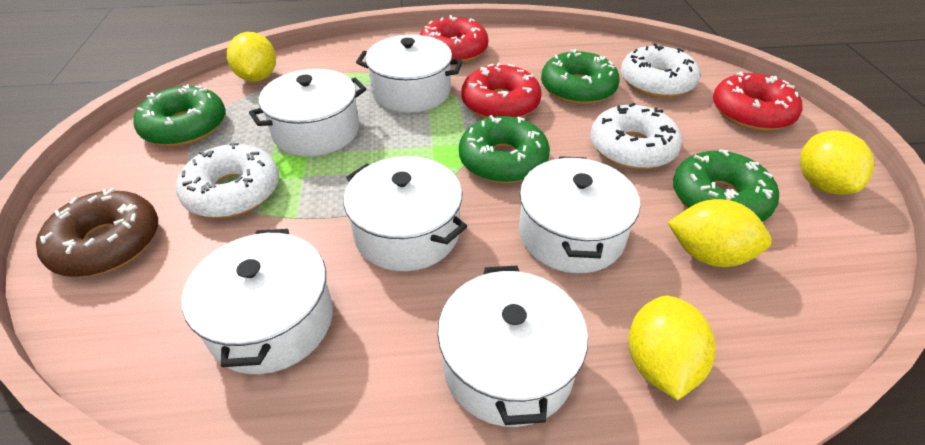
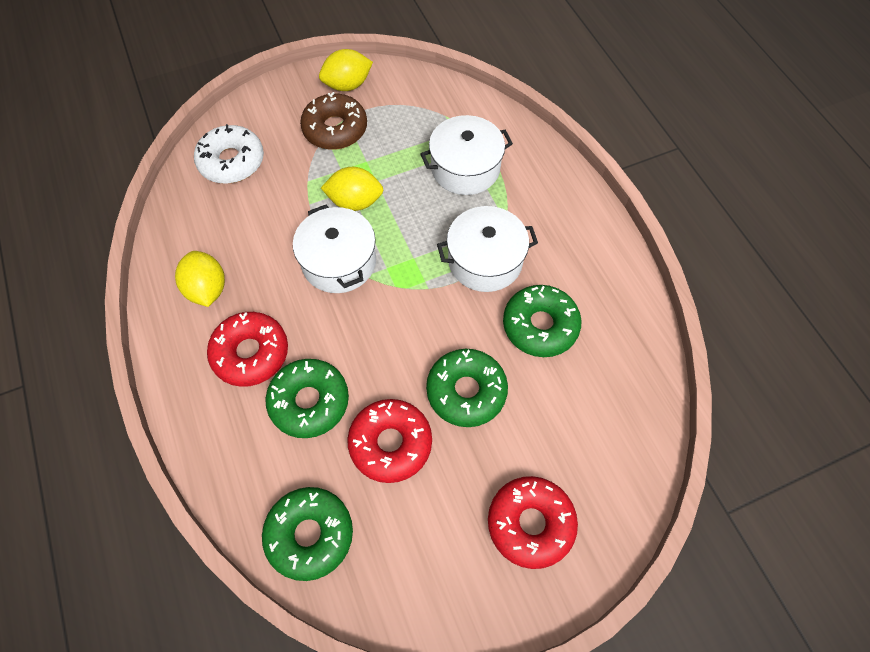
white donut: 3 -> 1
white pot: 6 -> 3
yellow lemon: 4 -> 3

